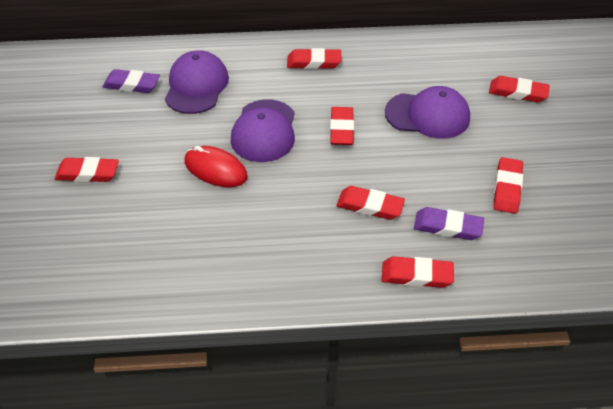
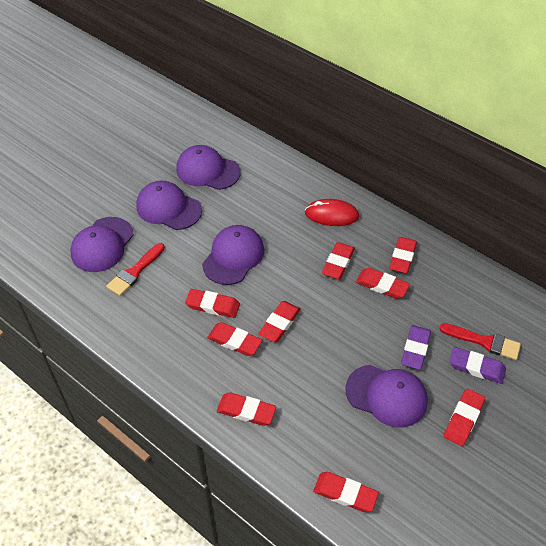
purple cap: 3 -> 5
red brush: 0 -> 2
red eraser: 7 -> 9

